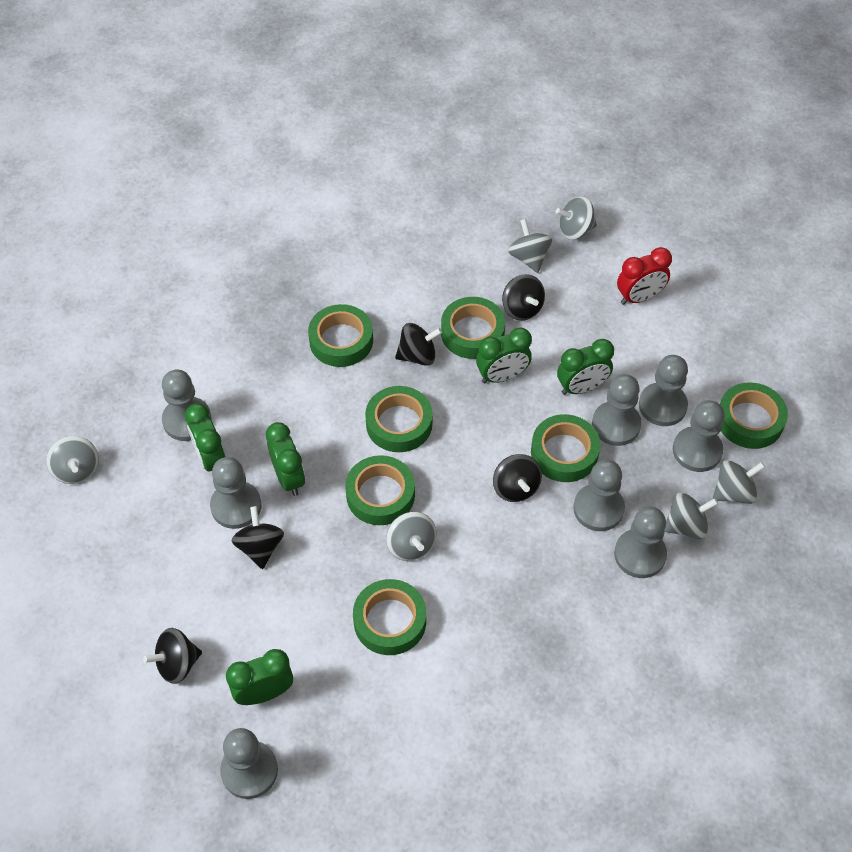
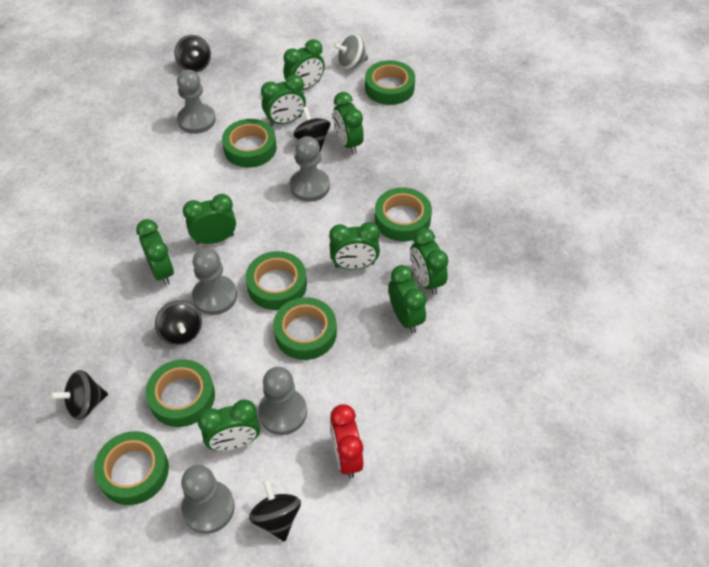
green clock: 5 -> 9
grey pawn: 8 -> 5
grey spinning top: 6 -> 1

